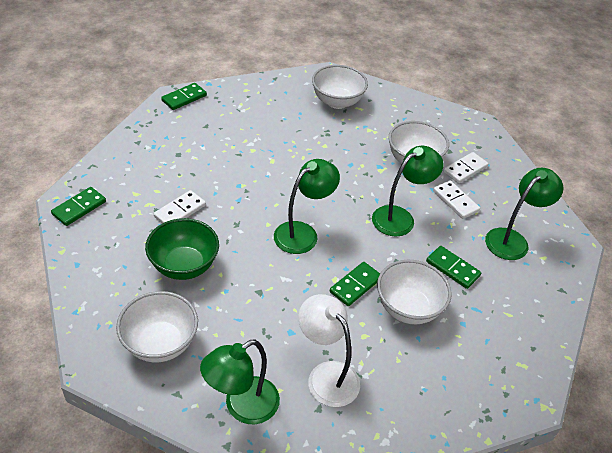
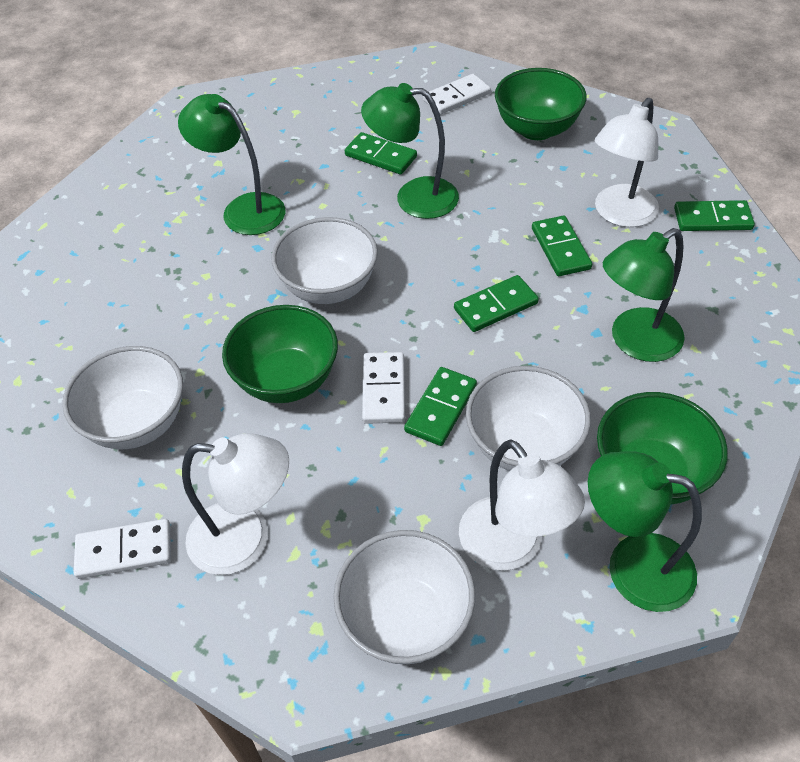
green bowl: 1 -> 3
green domino: 4 -> 5
white lamp: 1 -> 3

